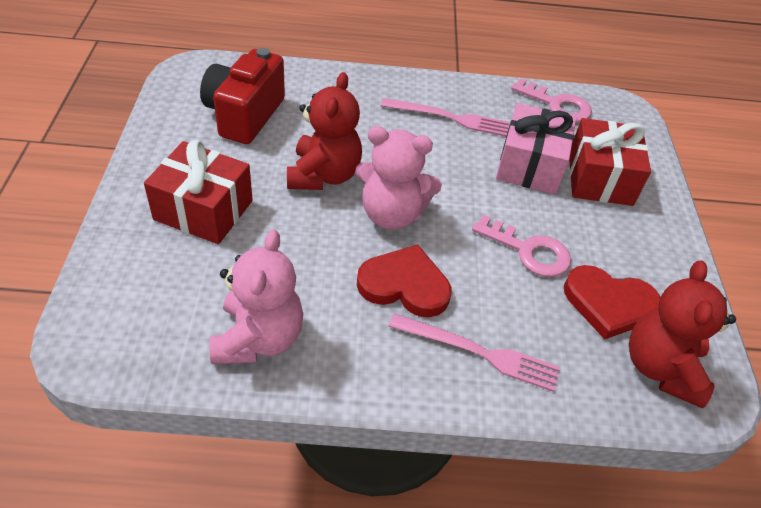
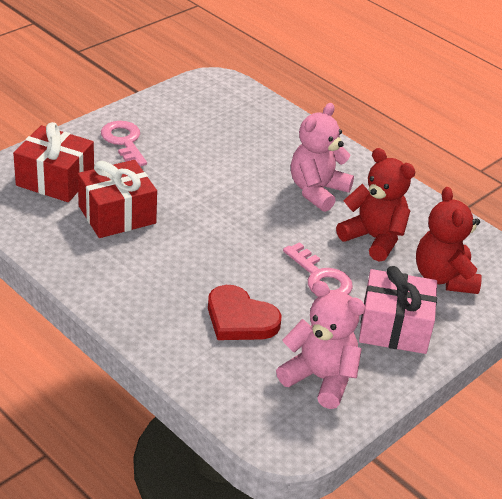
pink fork: 2 -> 0
red camera: 1 -> 0
red heart: 2 -> 1

